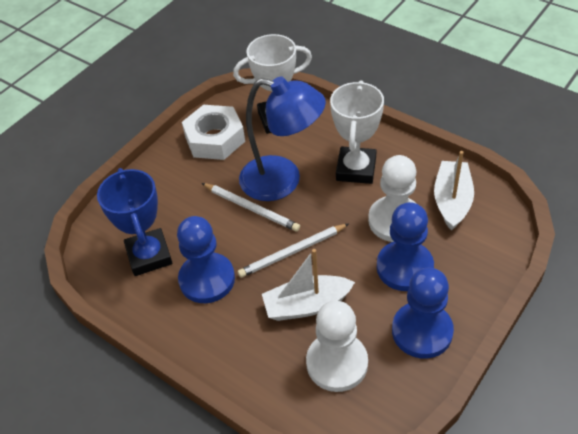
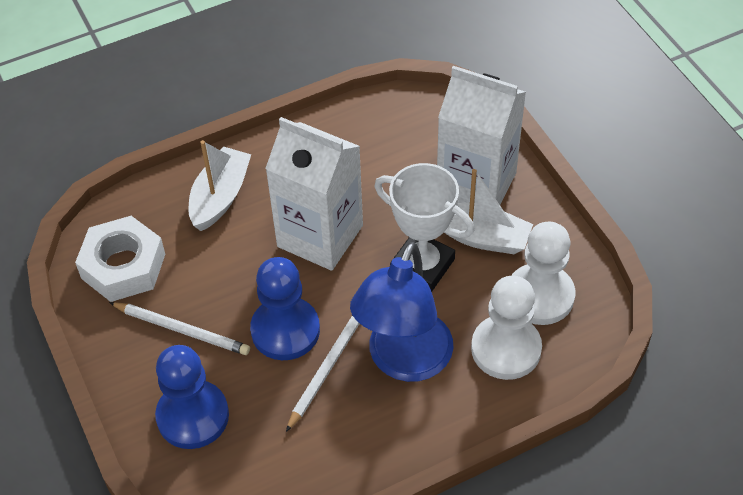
blue pawn: 3 -> 2
blue trophy: 1 -> 0
white carton: 0 -> 2
white trophy: 2 -> 1

